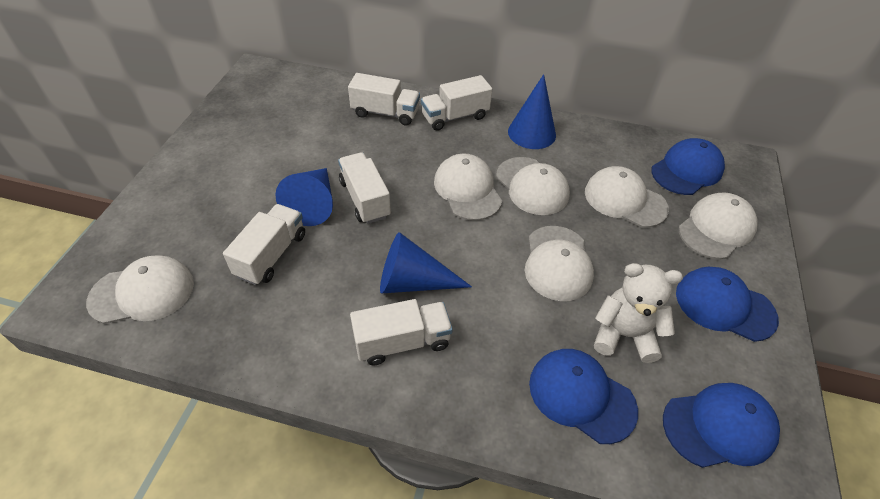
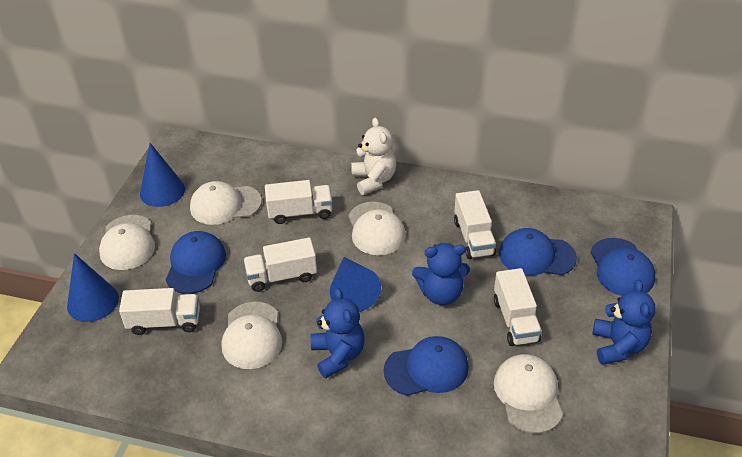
blue teddy bear: 0 -> 3
white cap: 6 -> 5

